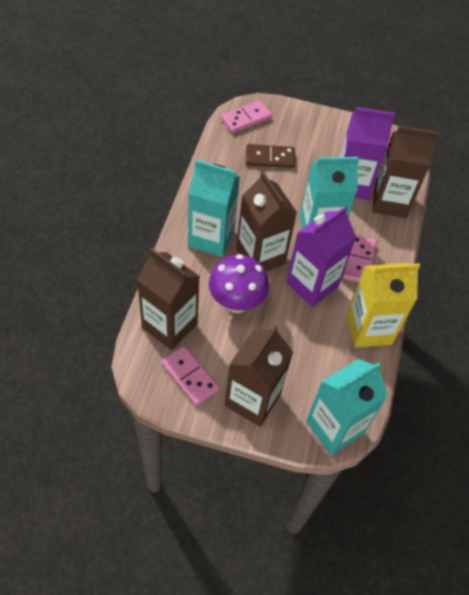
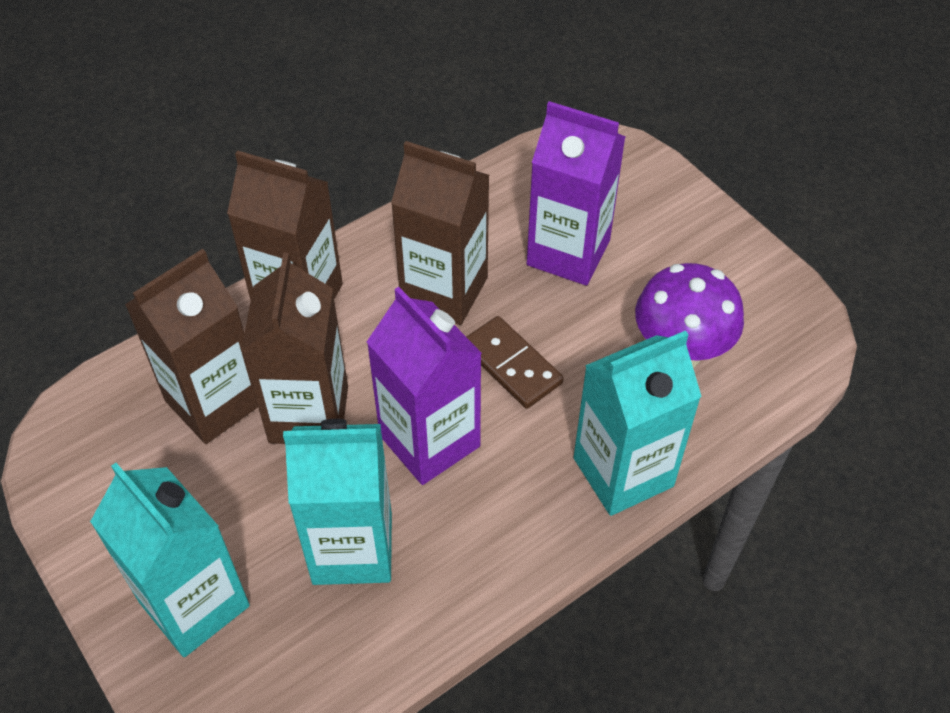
pink domino: 3 -> 0
yellow carton: 1 -> 0

